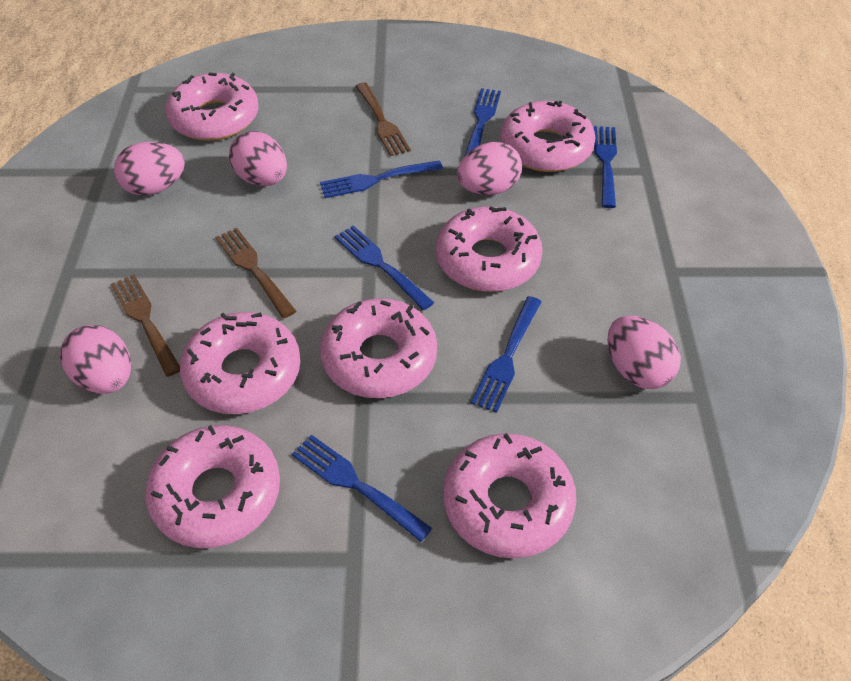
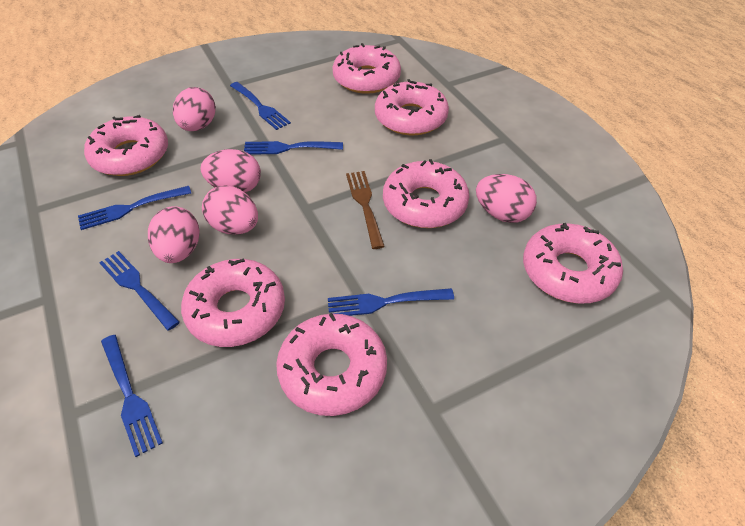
brown fork: 3 -> 1

